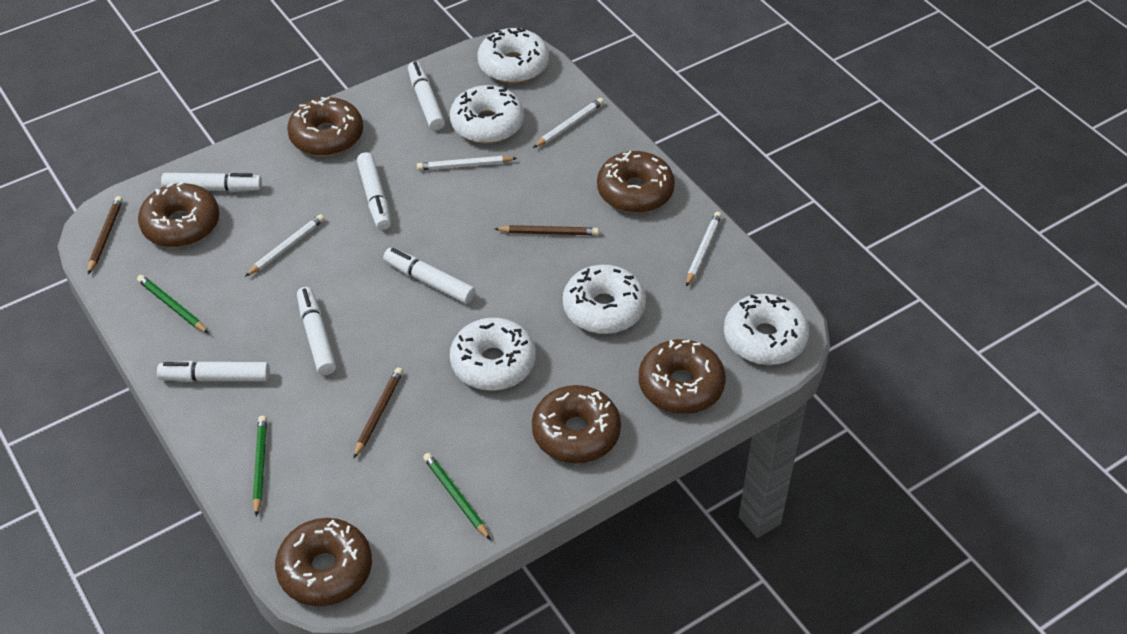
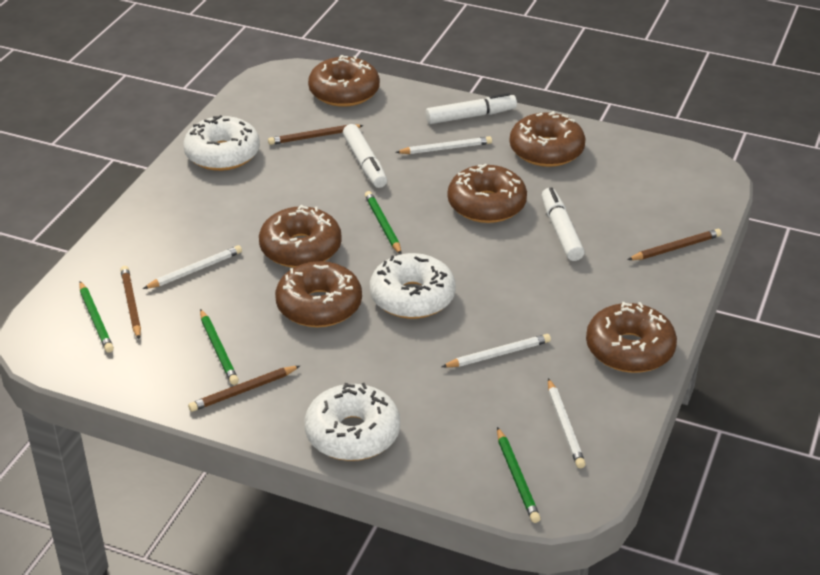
brown pencil: 3 -> 4
green pencil: 3 -> 4
white donut: 5 -> 3
white marker: 6 -> 3

